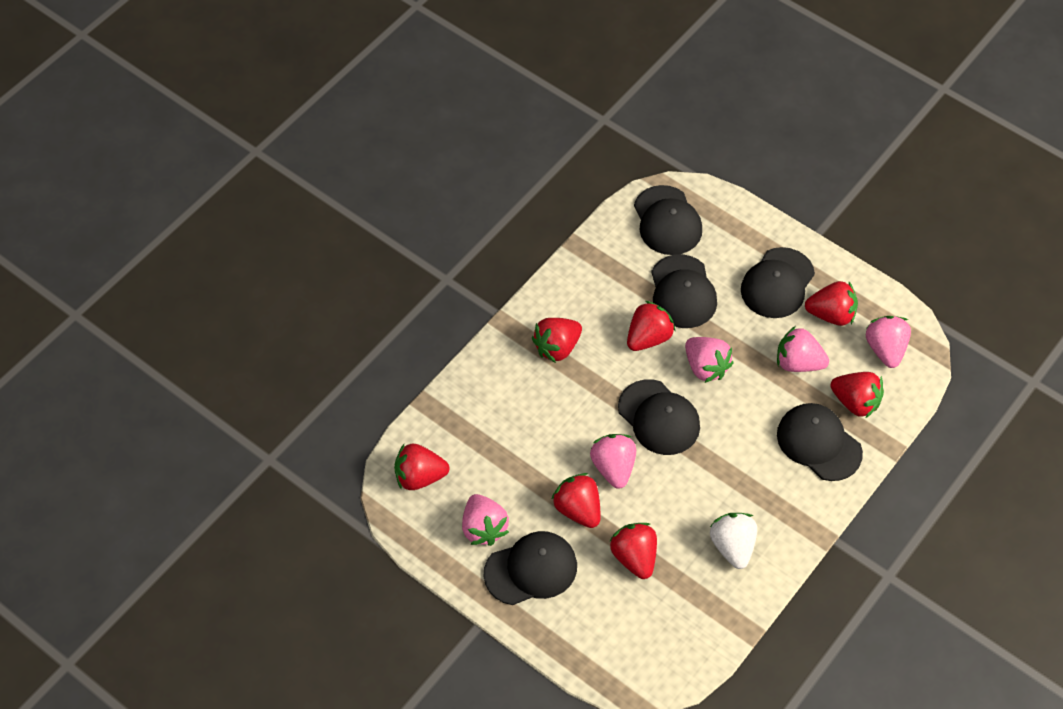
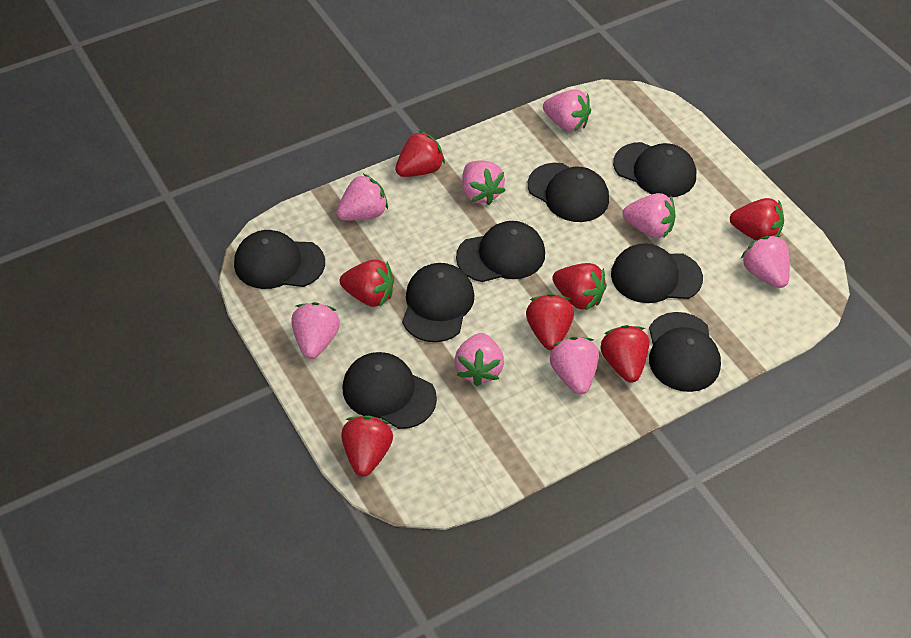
black cap: 6 -> 8
pink strawberry: 5 -> 8
white strawberry: 1 -> 0

